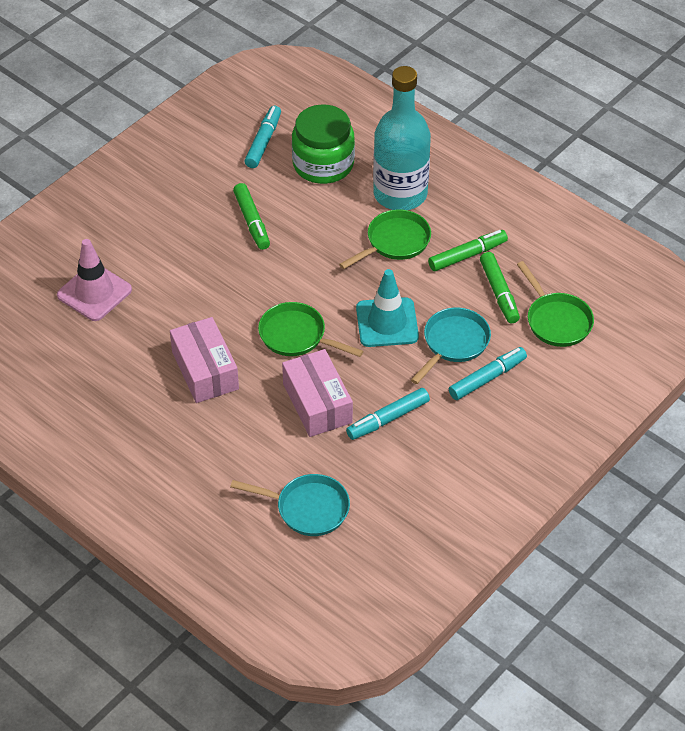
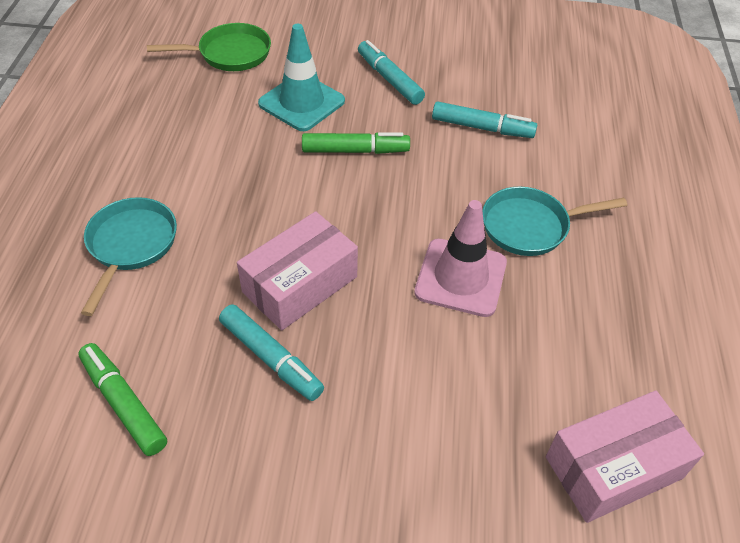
green jar: 1 -> 0
green marker: 3 -> 2
green pan: 3 -> 1
turquoise bottle: 1 -> 0

